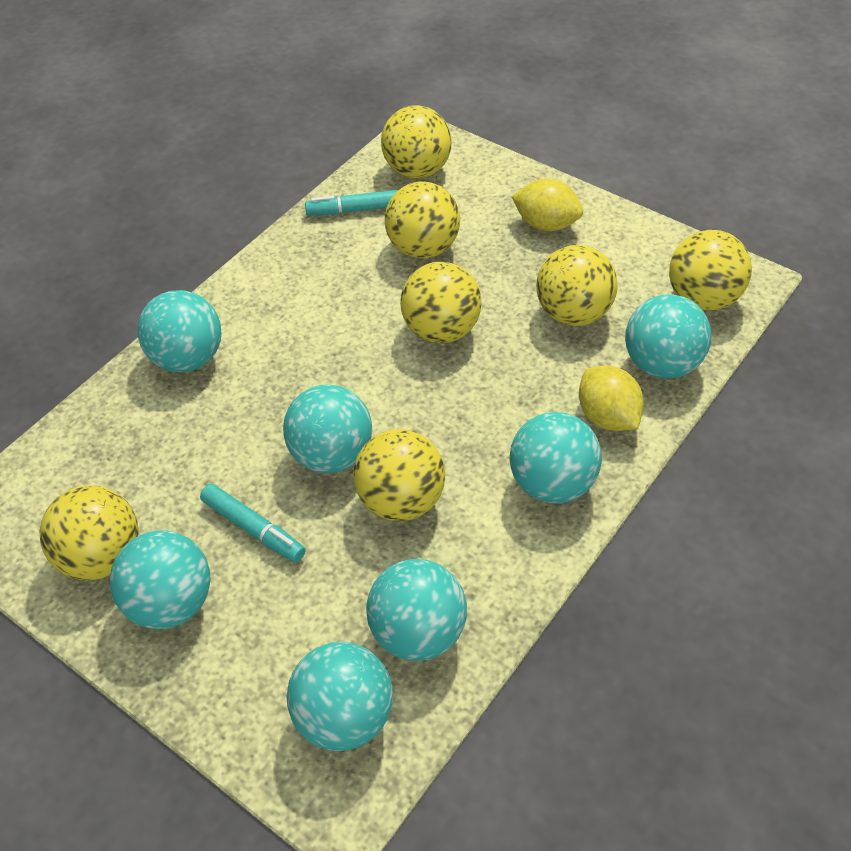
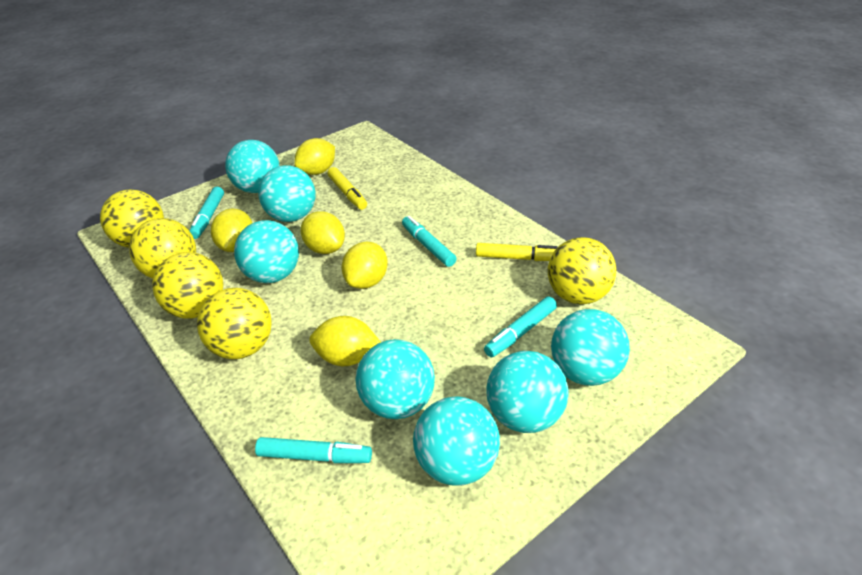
turquoise marker: 2 -> 4
yellow ball: 7 -> 5
yellow lemon: 2 -> 5
yellow marker: 0 -> 2

